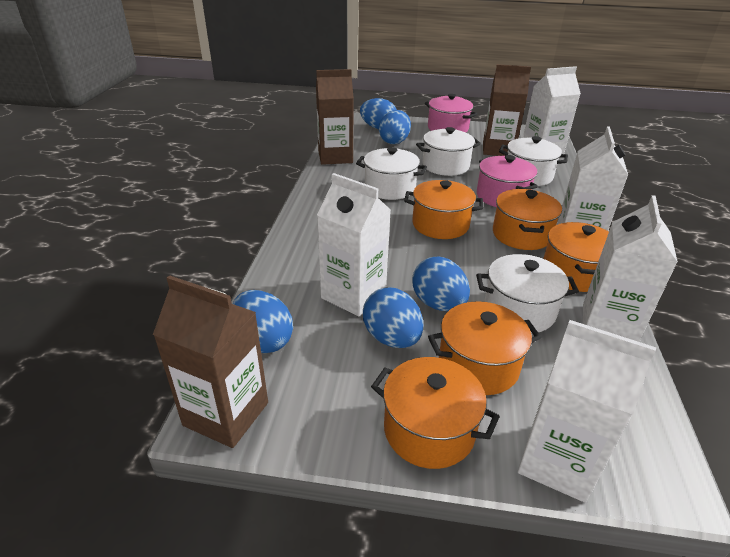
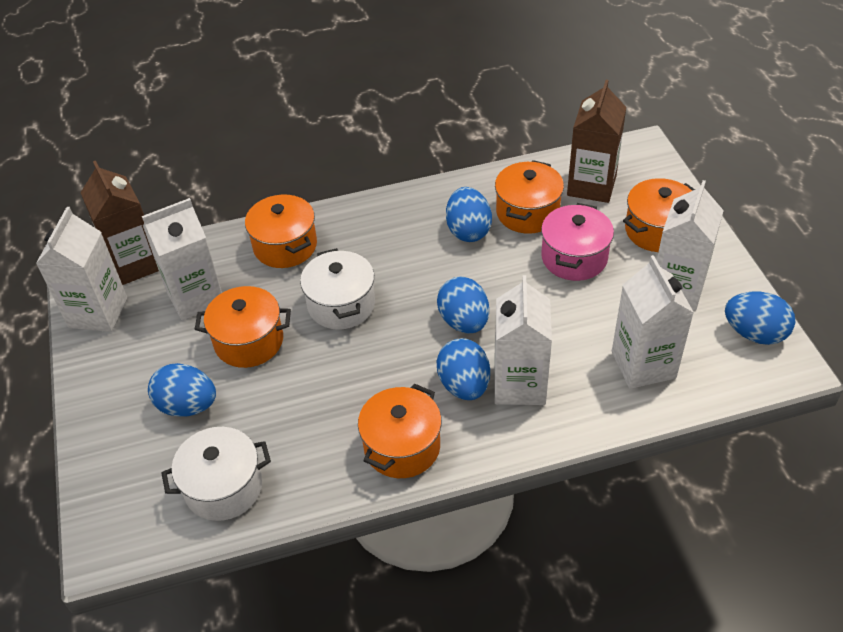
brown carton: 3 -> 2
pink pot: 2 -> 1
white pot: 4 -> 2

